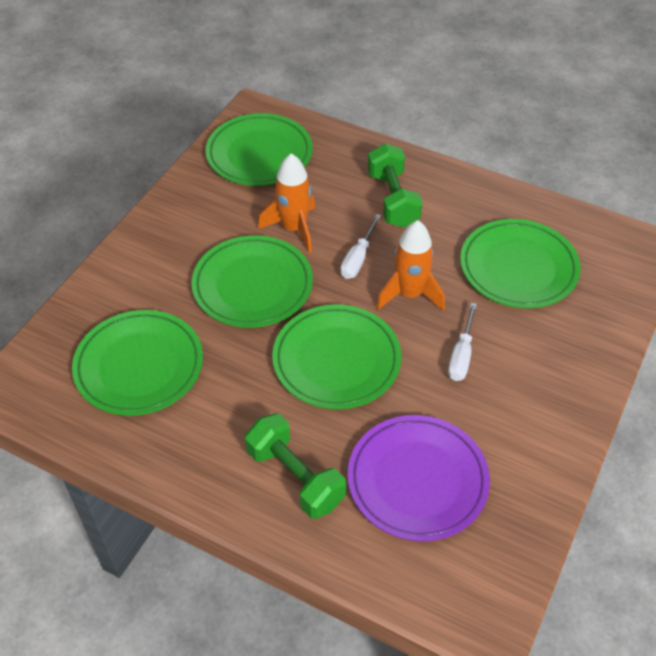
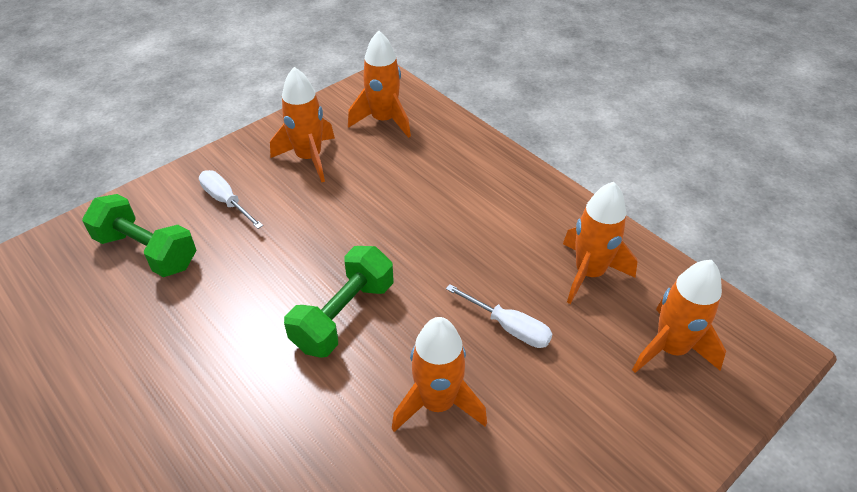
green plate: 5 -> 0
orange rocket: 2 -> 5
purple plate: 1 -> 0

